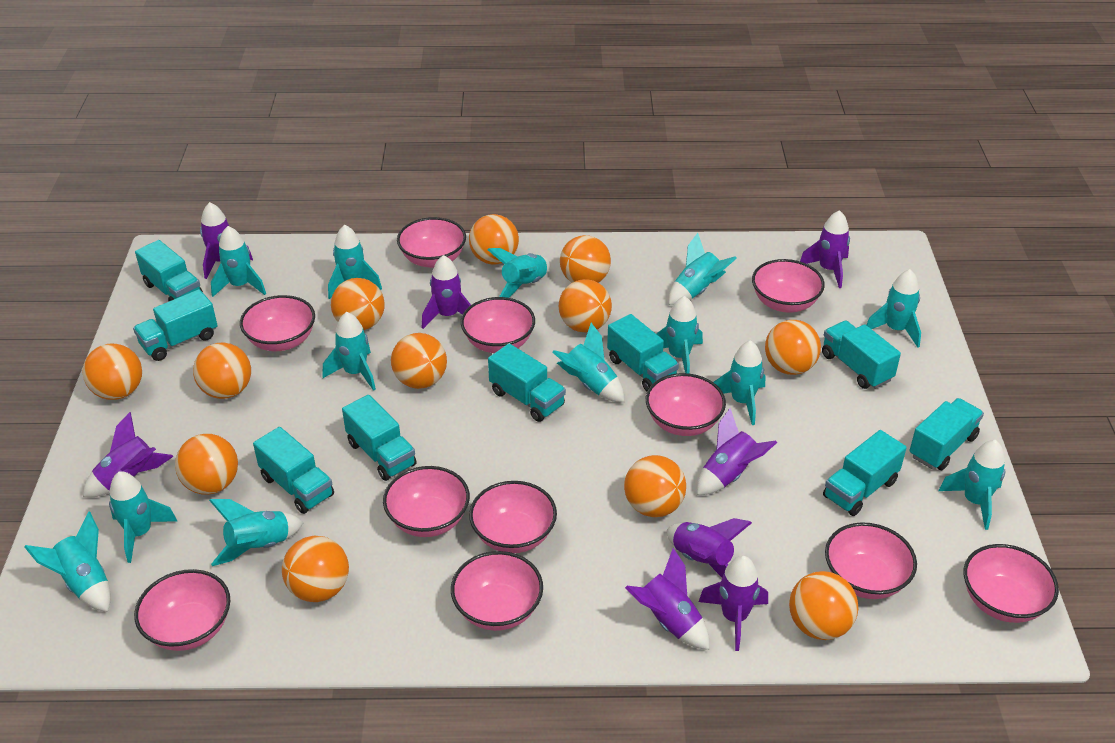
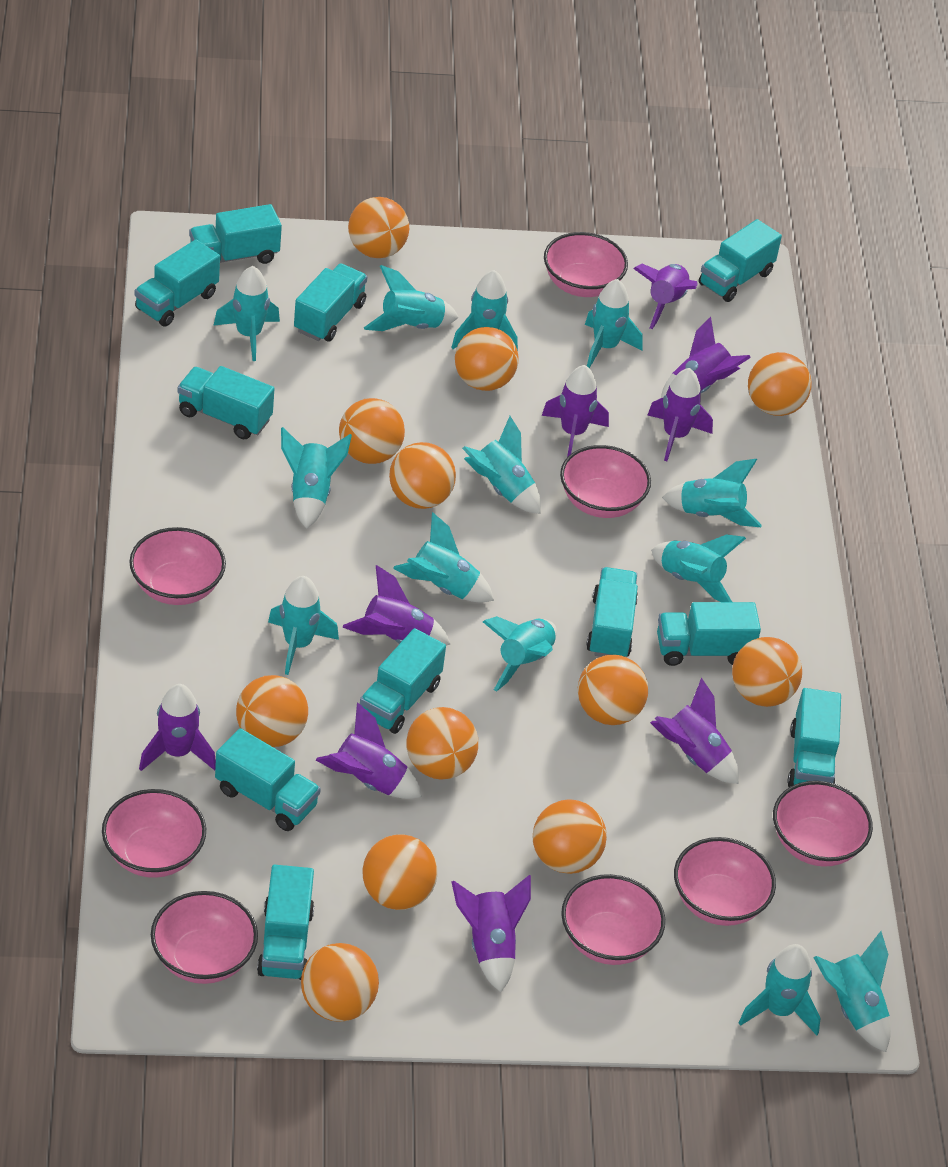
pink bowl: 11 -> 8
purple rocket: 8 -> 9
turquoise truck: 9 -> 11

